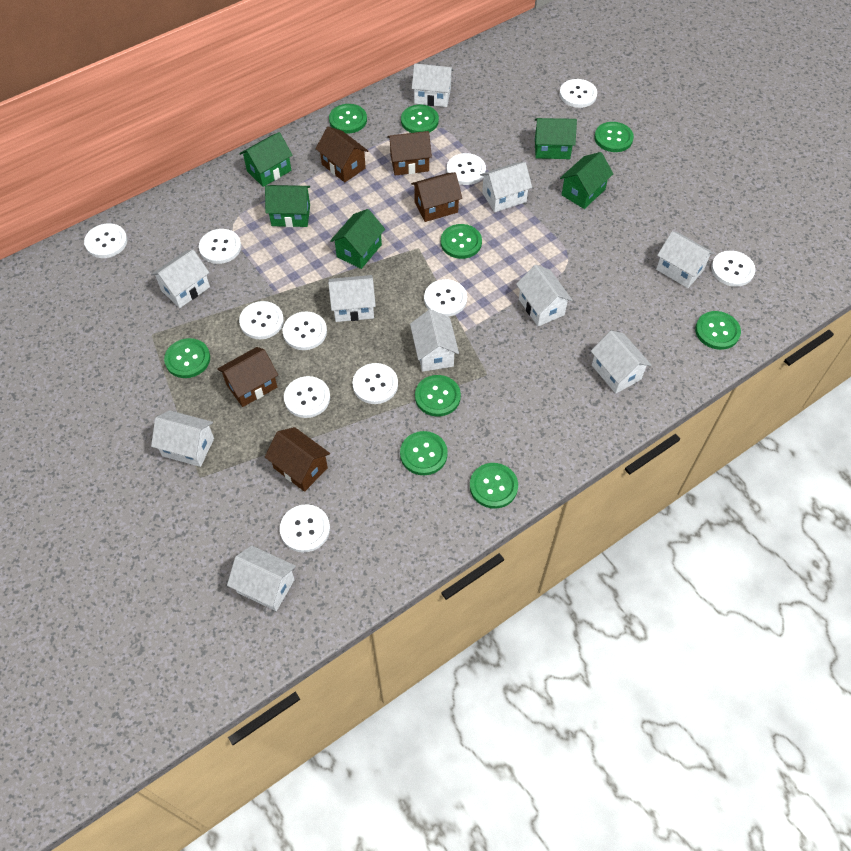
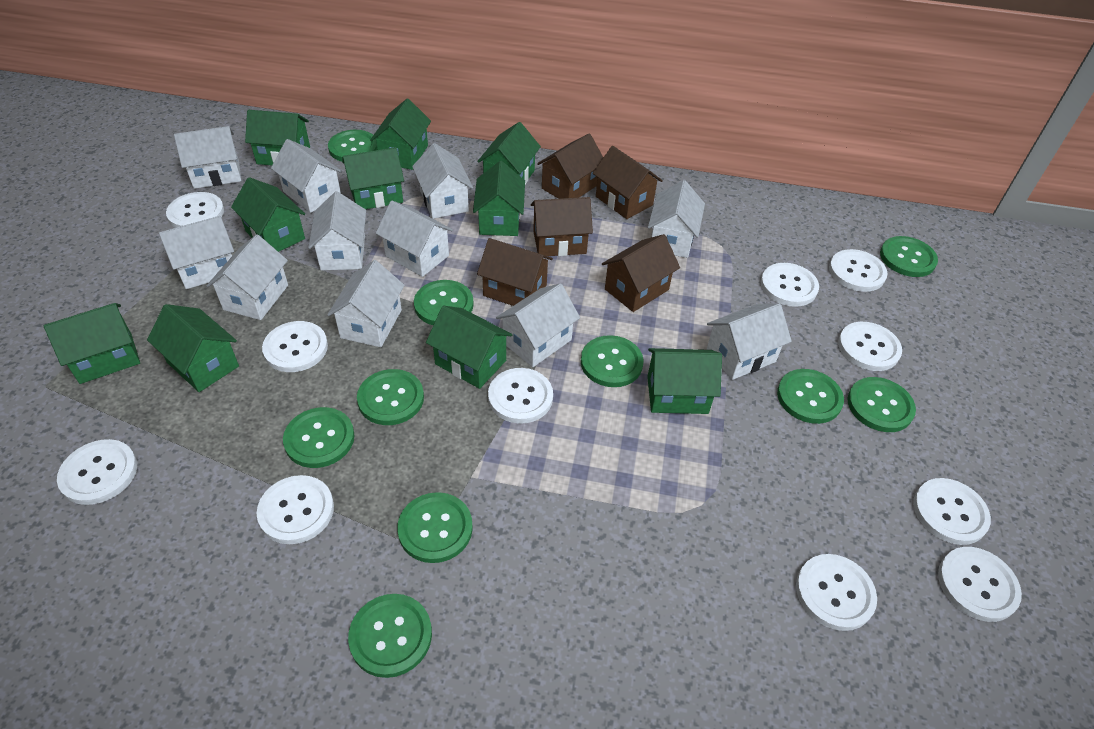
green button: 9 -> 10
green house: 5 -> 10
white house: 10 -> 11

